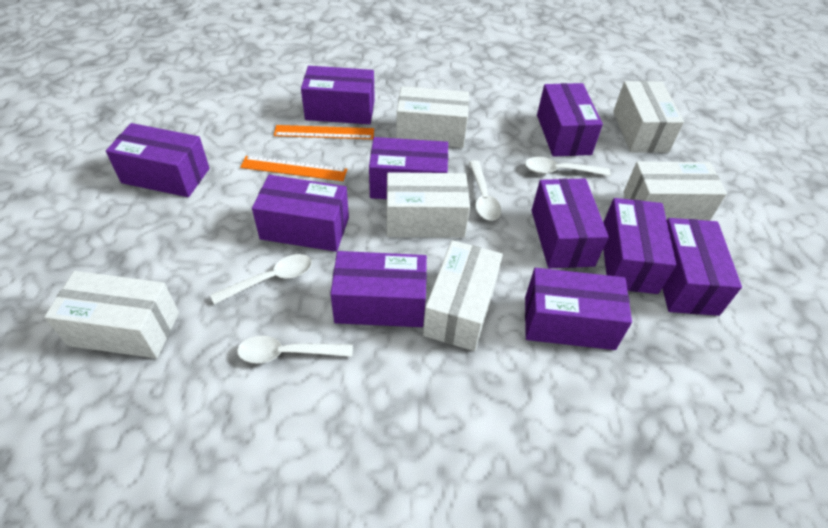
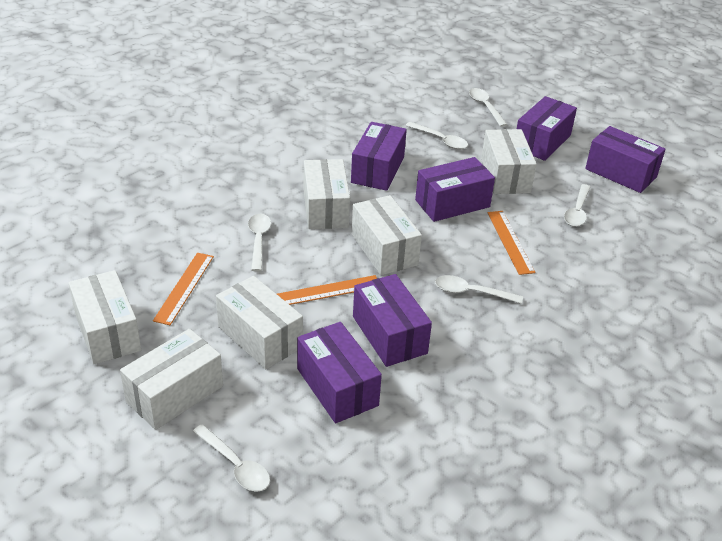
orange ruler: 2 -> 3
purple box: 10 -> 6
white spoon: 4 -> 6

